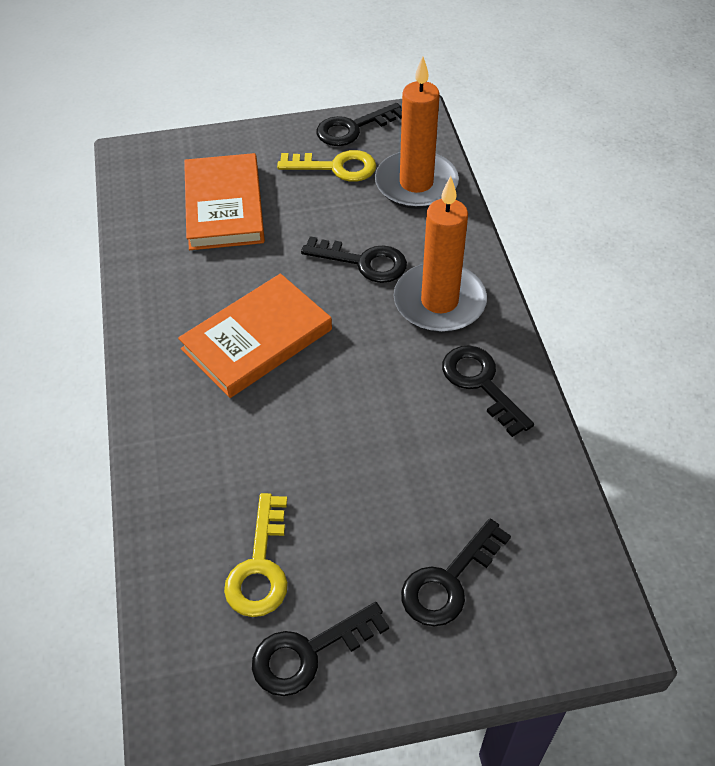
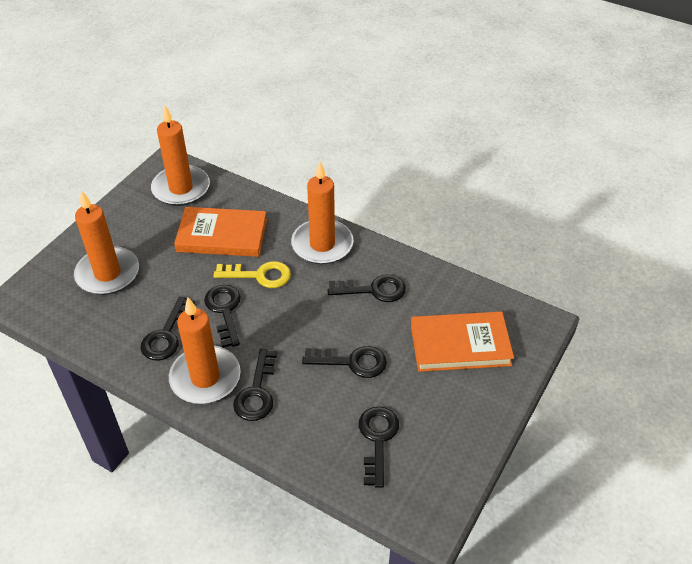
black key: 5 -> 6
orange candle: 2 -> 4
yellow key: 2 -> 1

